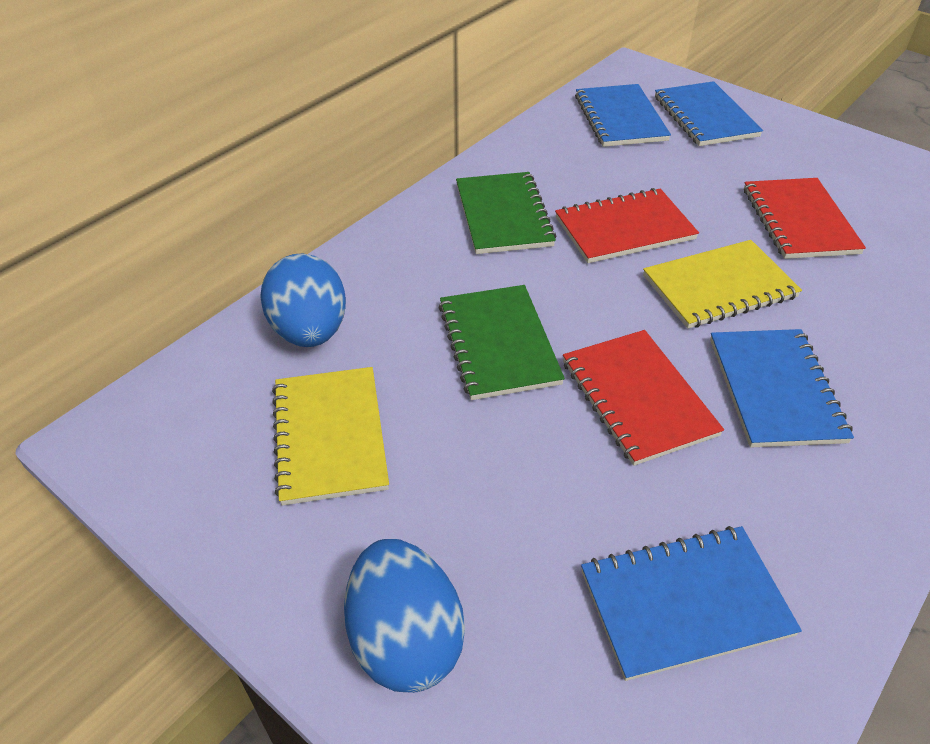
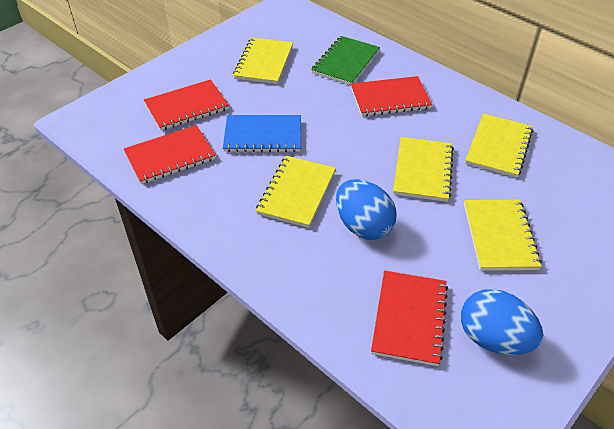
blue notebook: 4 -> 1
green notebook: 2 -> 1
red notebook: 3 -> 4
yellow notebook: 2 -> 5

